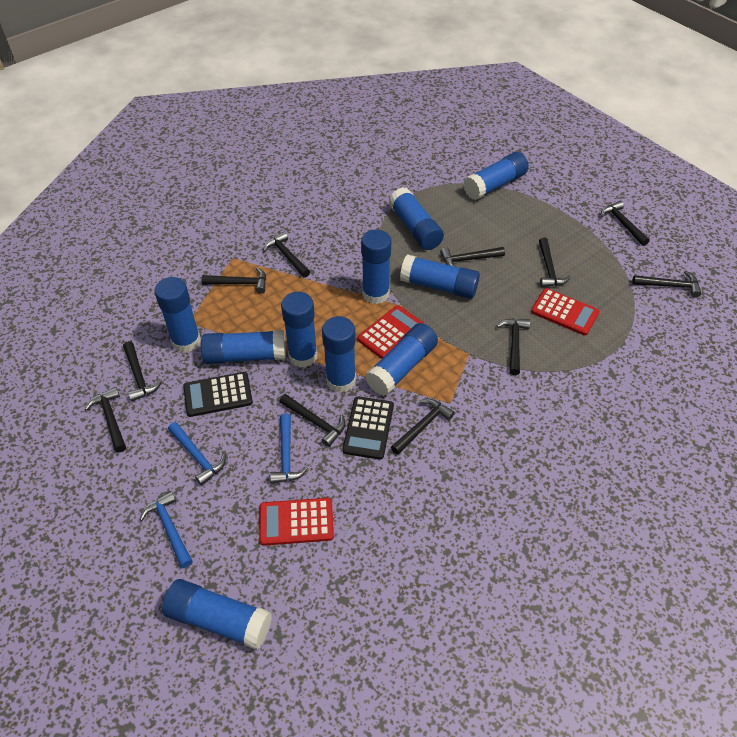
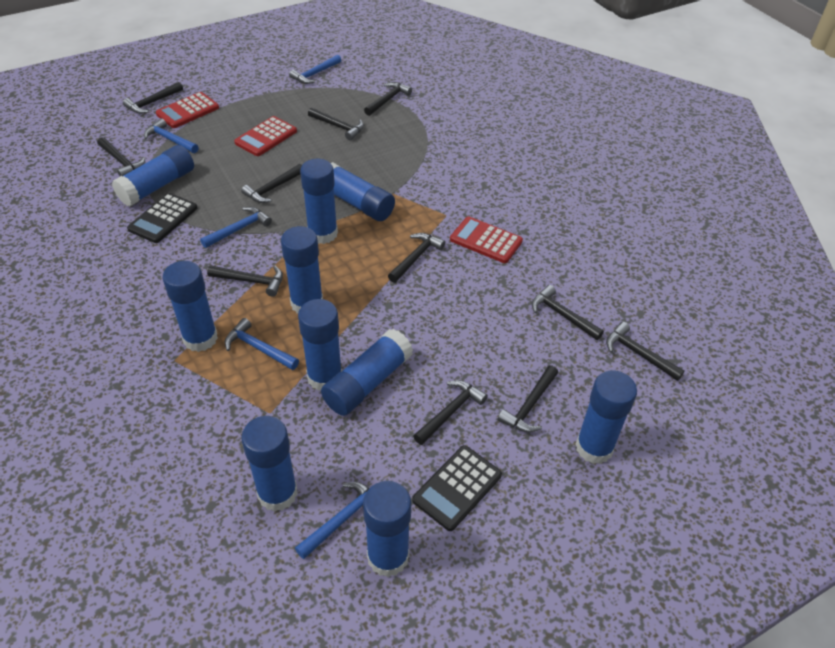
blue hammer: 3 -> 5

